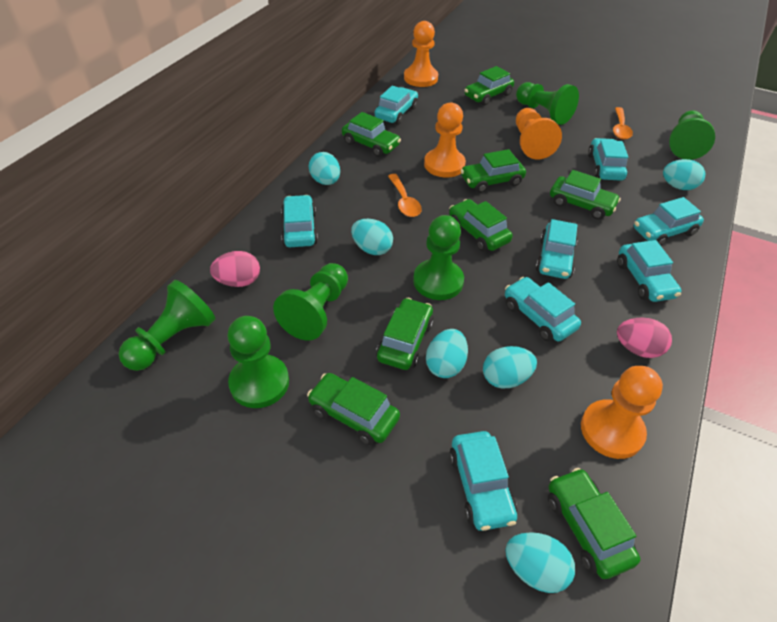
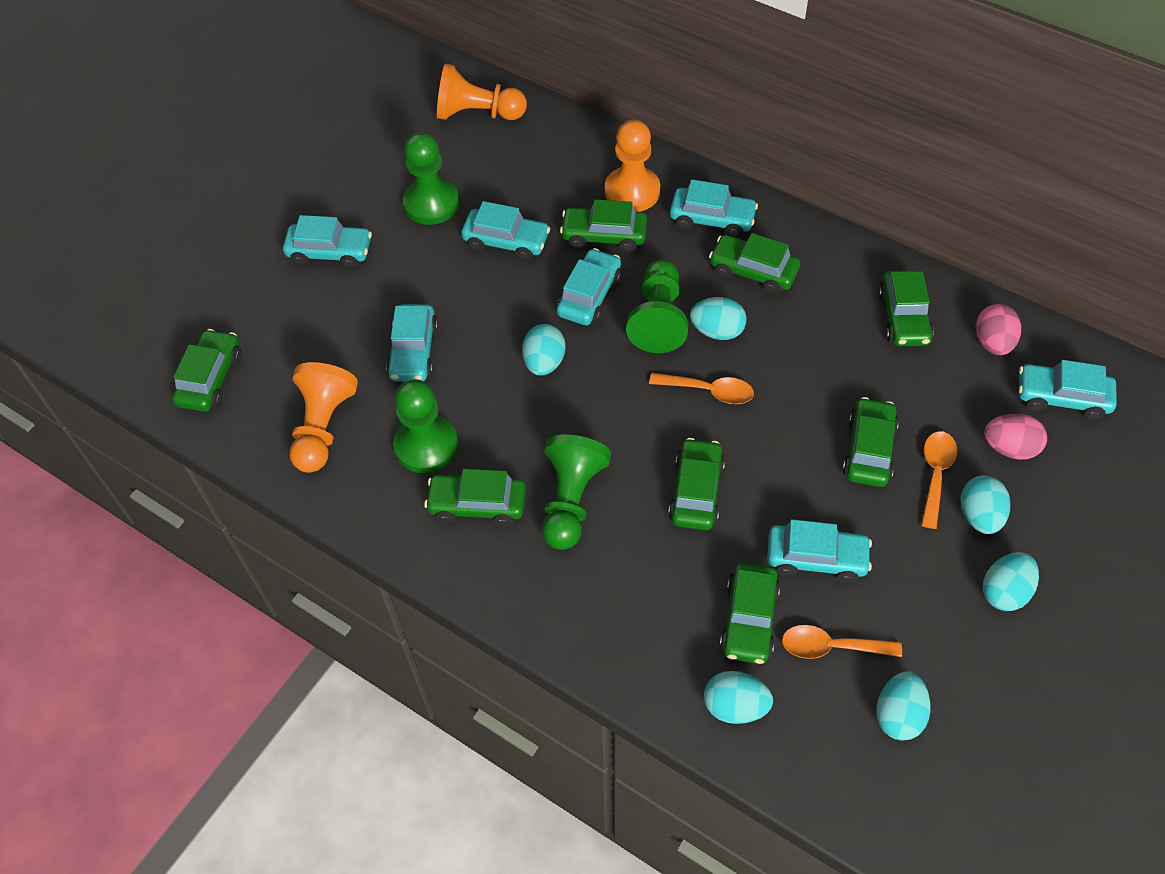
green pawn: 6 -> 4
orange pawn: 4 -> 3
orange spoon: 2 -> 3
turquoise car: 8 -> 7

